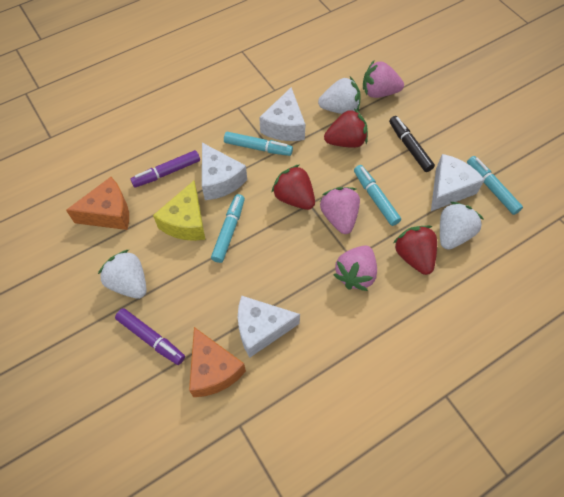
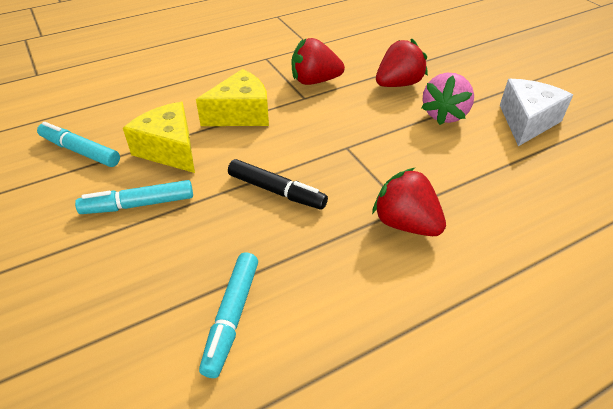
orange cheese: 2 -> 0
pink strawberry: 3 -> 1
purple marker: 2 -> 0
turquoise marker: 4 -> 3
white cheese: 4 -> 1
white strawberry: 3 -> 0
yellow cheese: 1 -> 2

